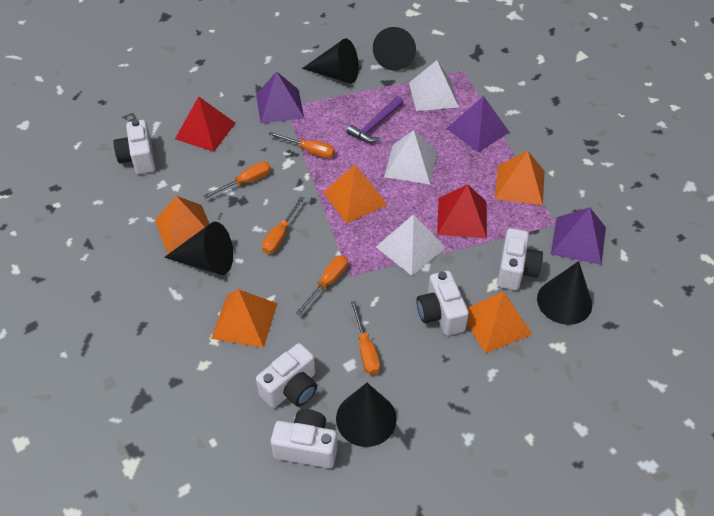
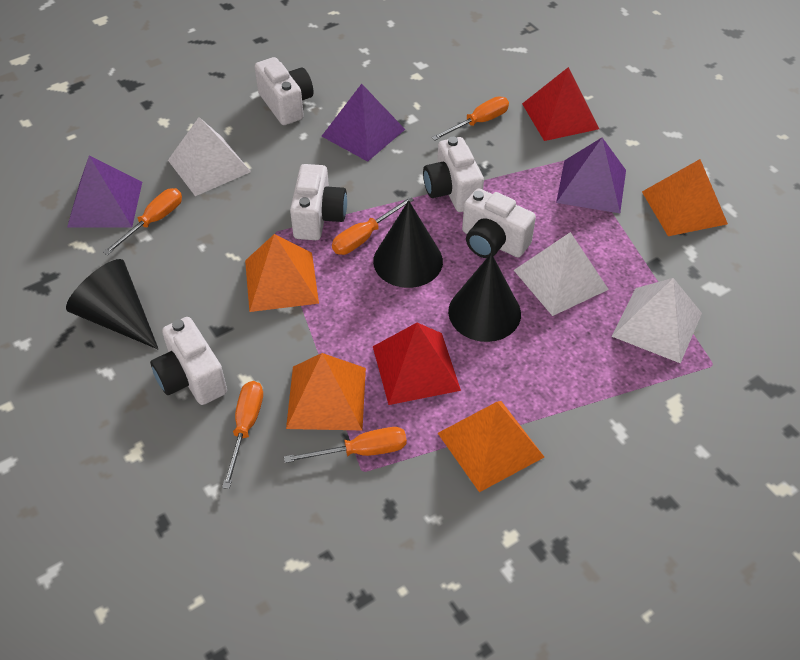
black cone: 5 -> 3
orange pyramid: 5 -> 4
purple hammer: 1 -> 0

